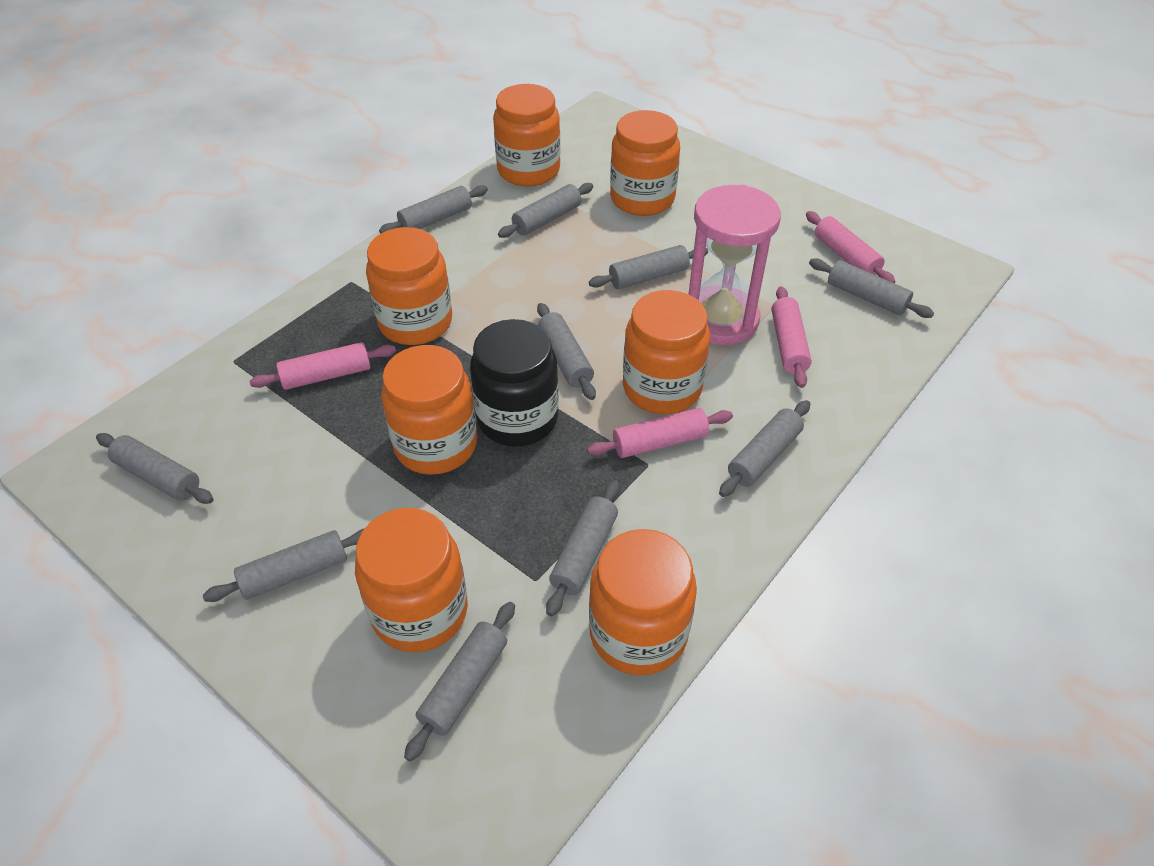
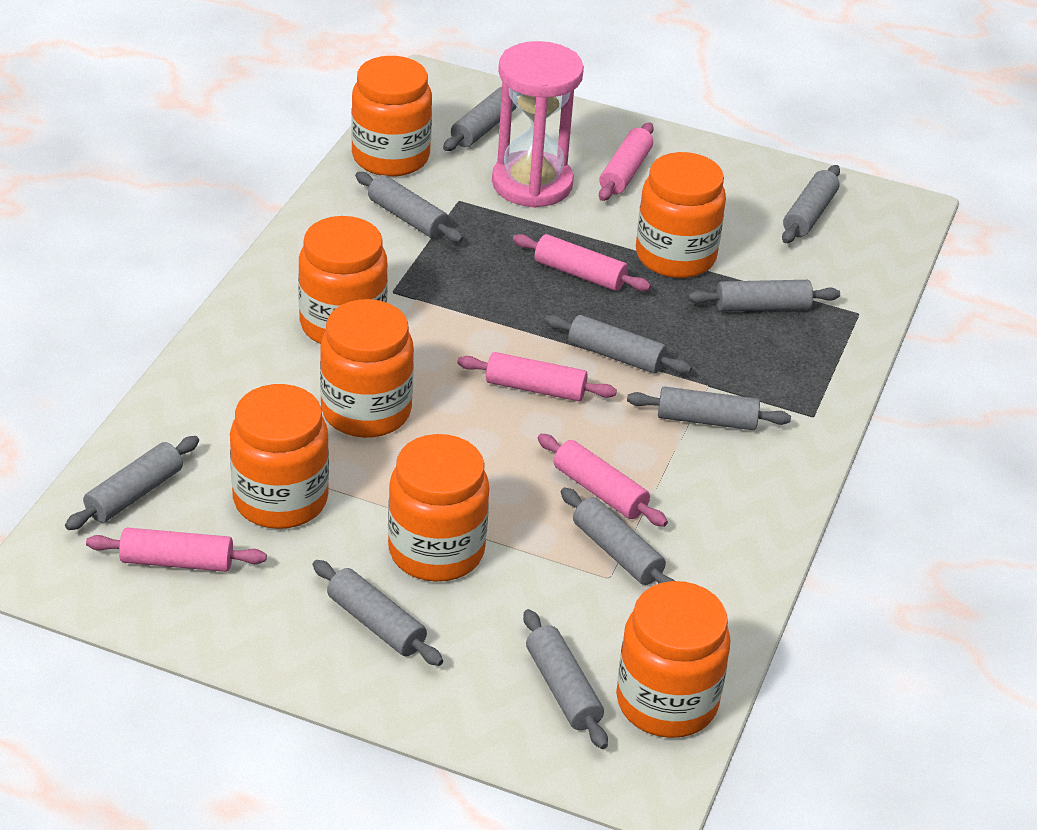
black jar: 1 -> 0
pink rolling pin: 4 -> 5

